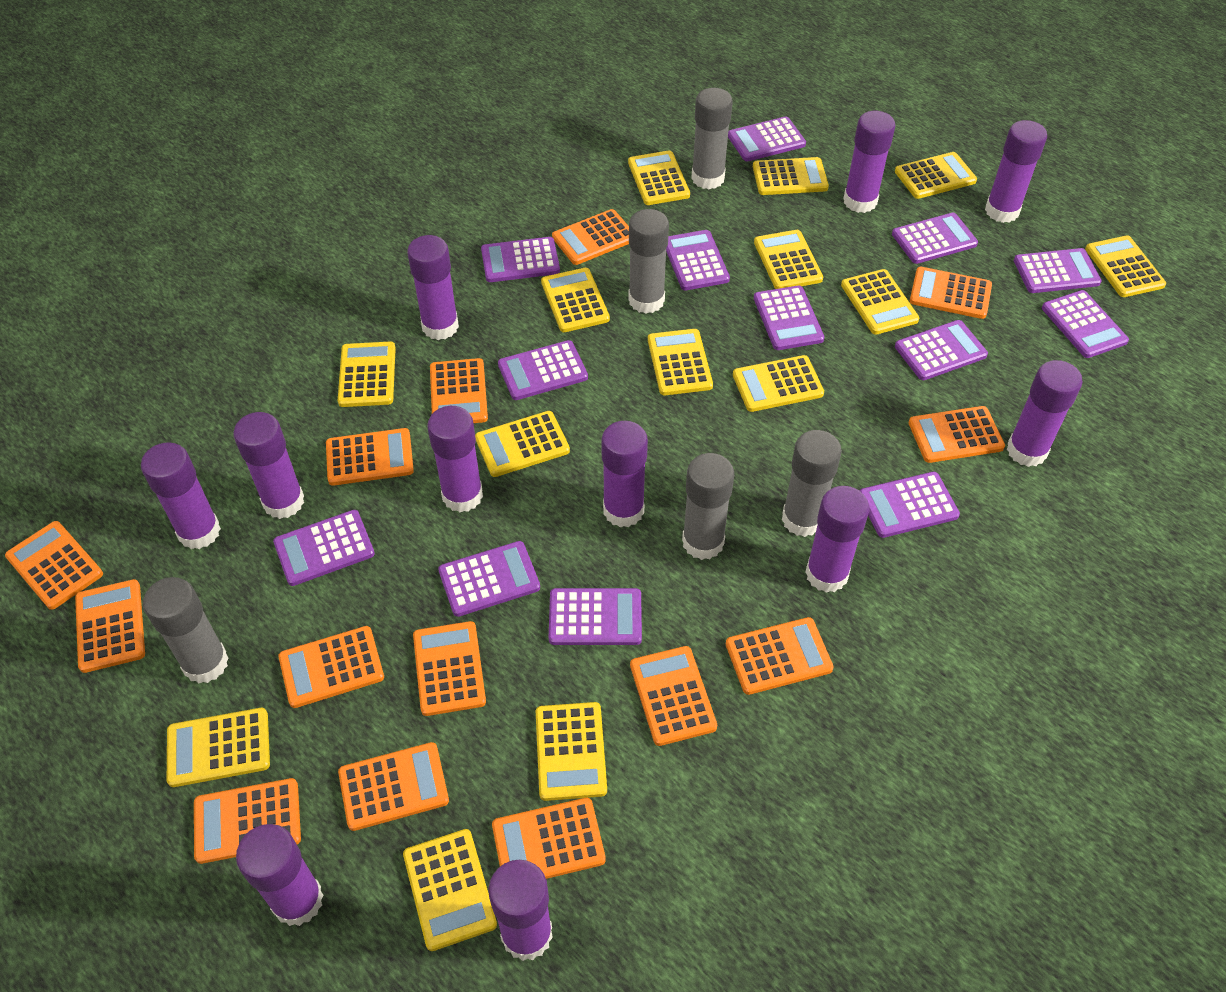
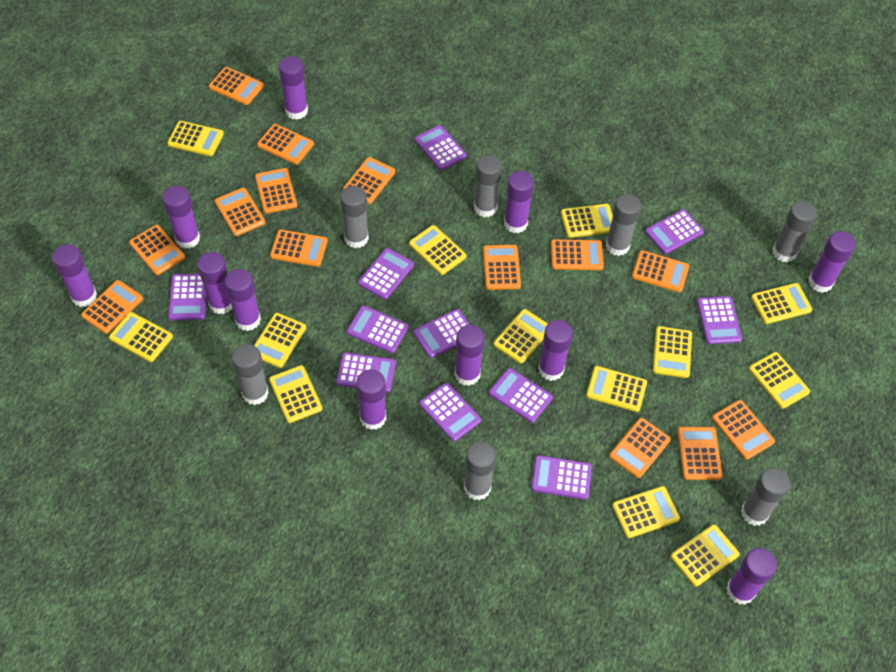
grey glue stick: 5 -> 7
purple calculator: 13 -> 11
yellow calculator: 14 -> 13

